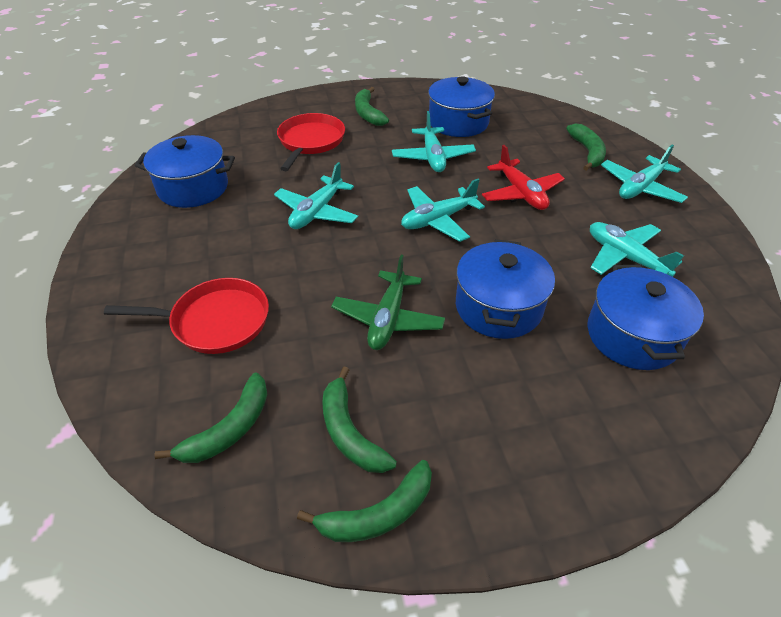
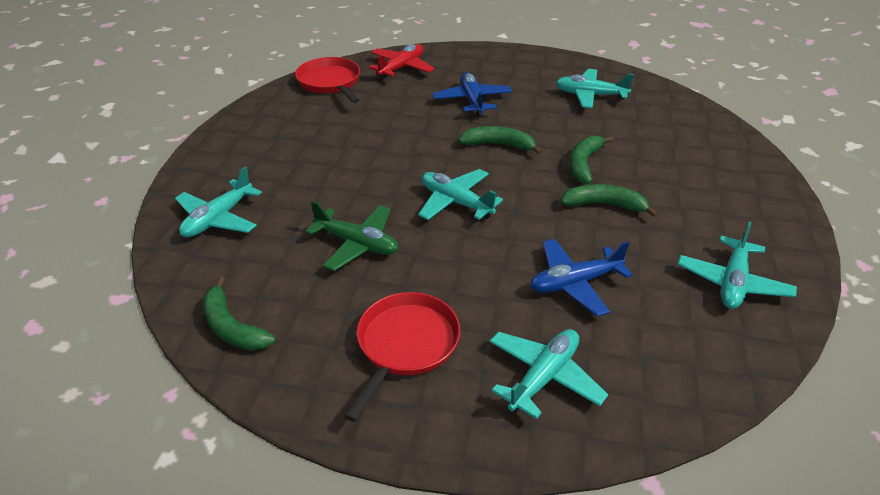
blue plane: 0 -> 2
blue pot: 4 -> 0
green banana: 5 -> 4

